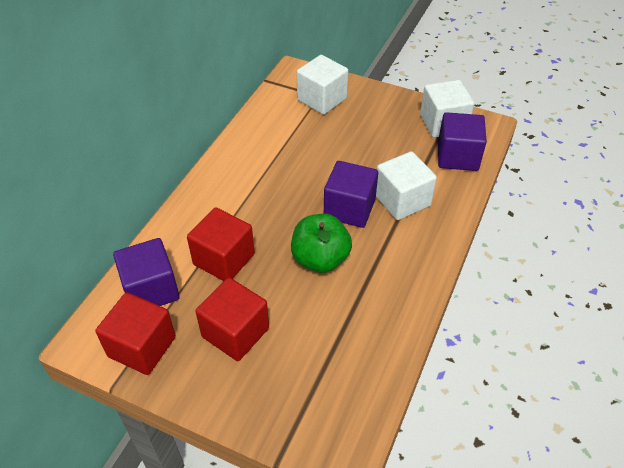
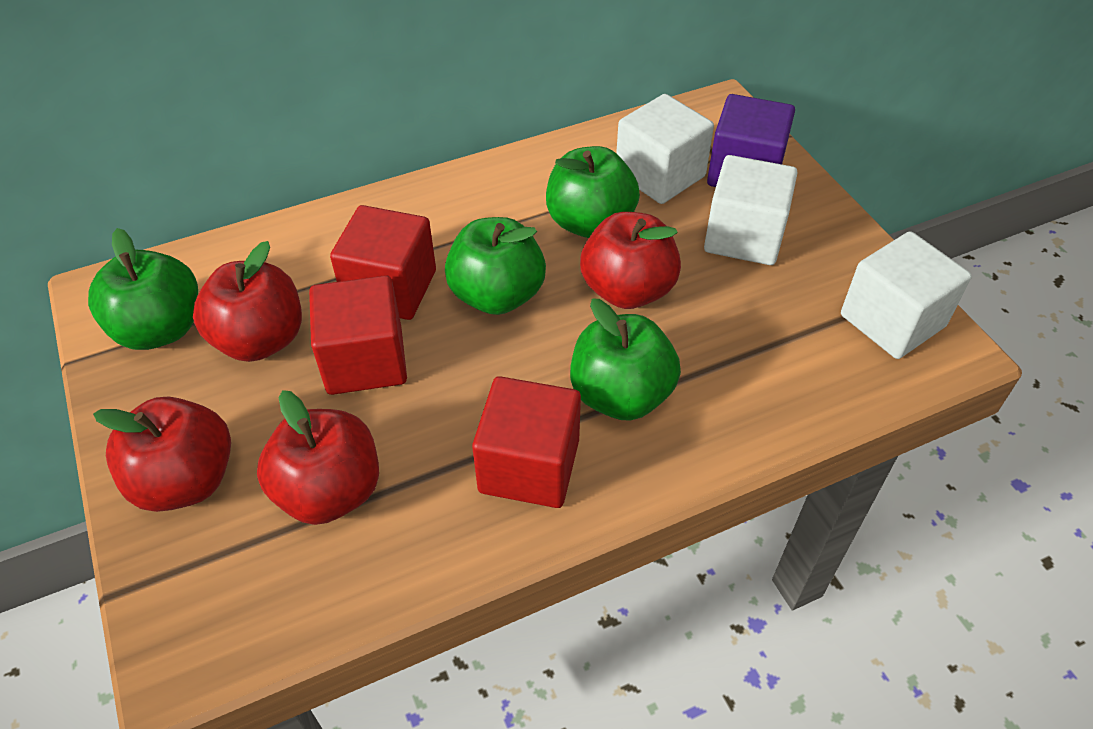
green apple: 1 -> 4
purple cube: 3 -> 1
red apple: 0 -> 4

